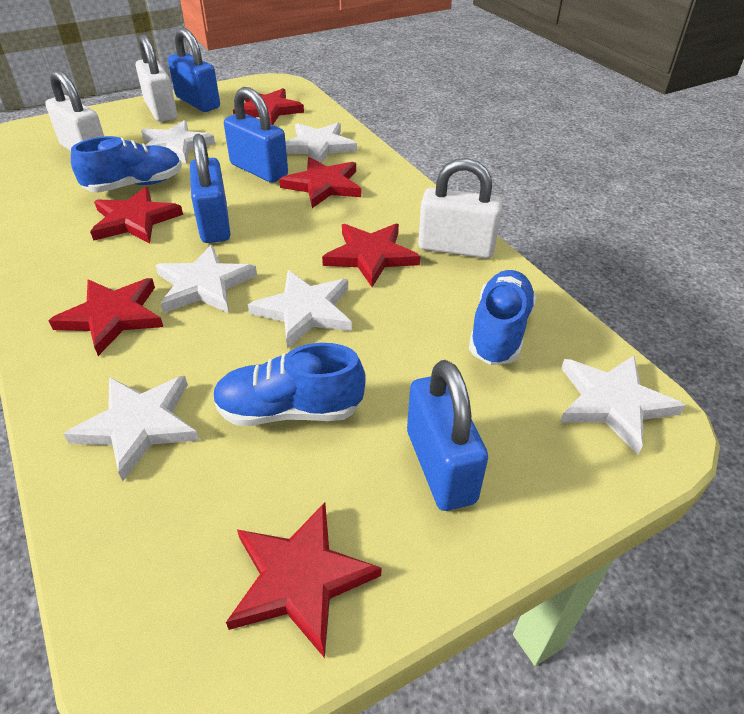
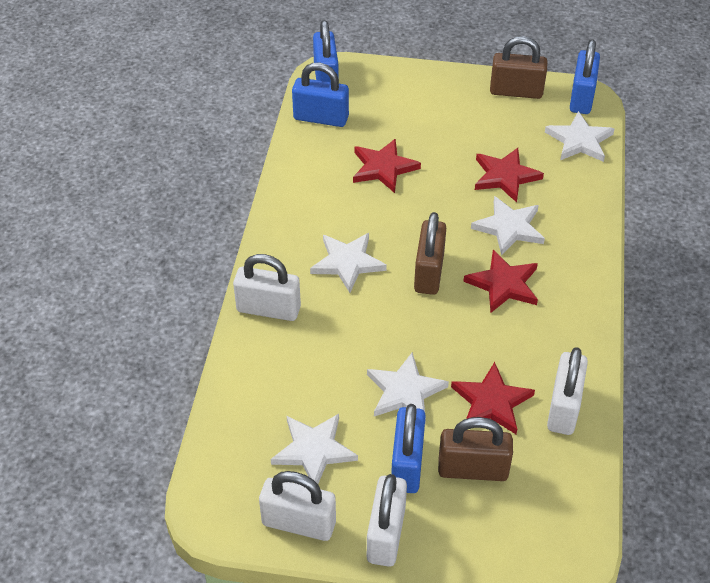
blue shoe: 3 -> 0
brown padlock: 0 -> 3
red star: 6 -> 4
white padlock: 3 -> 4
white star: 6 -> 5

